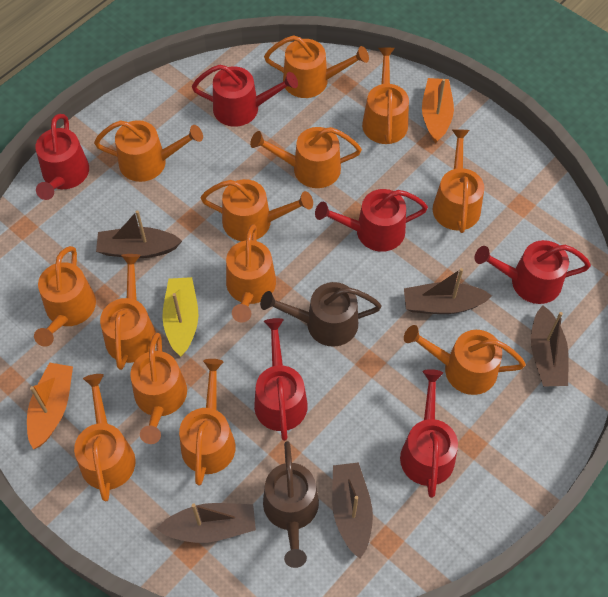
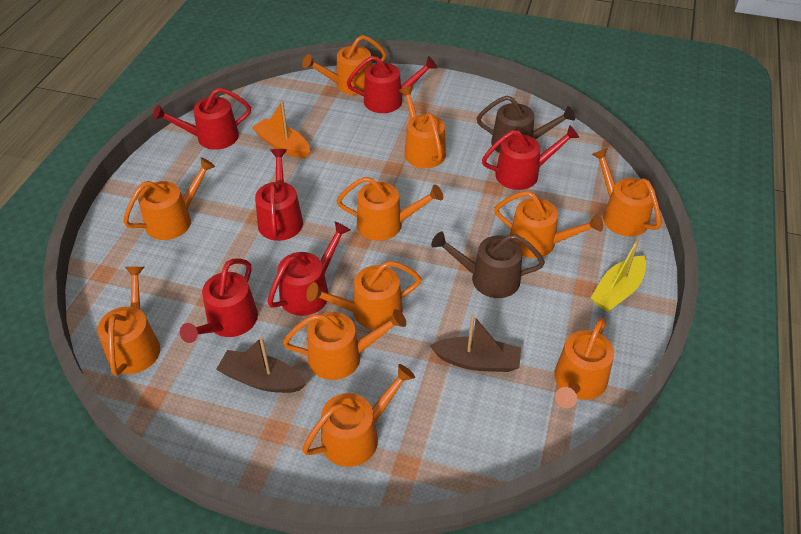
brown boat: 5 -> 2
orange boat: 2 -> 1
orange watering can: 13 -> 11

